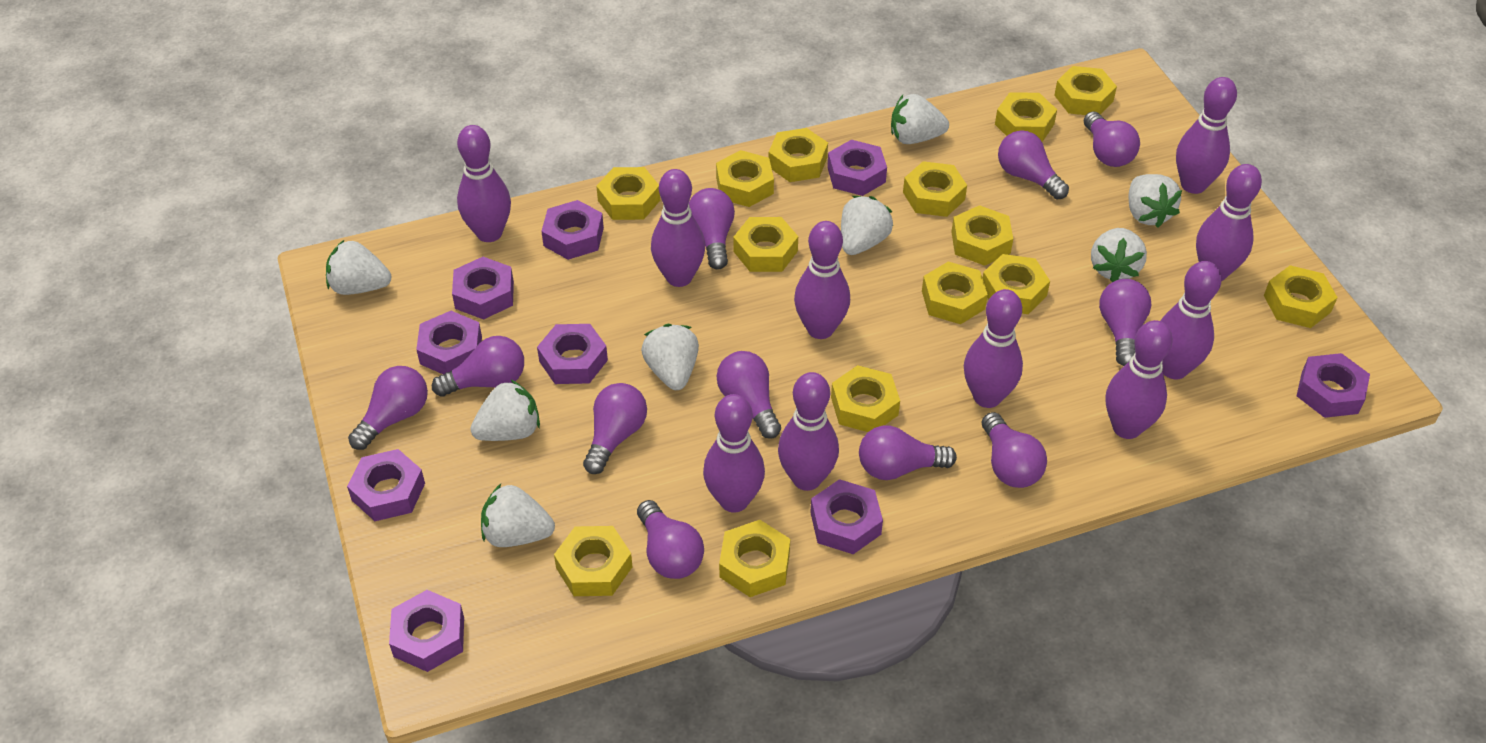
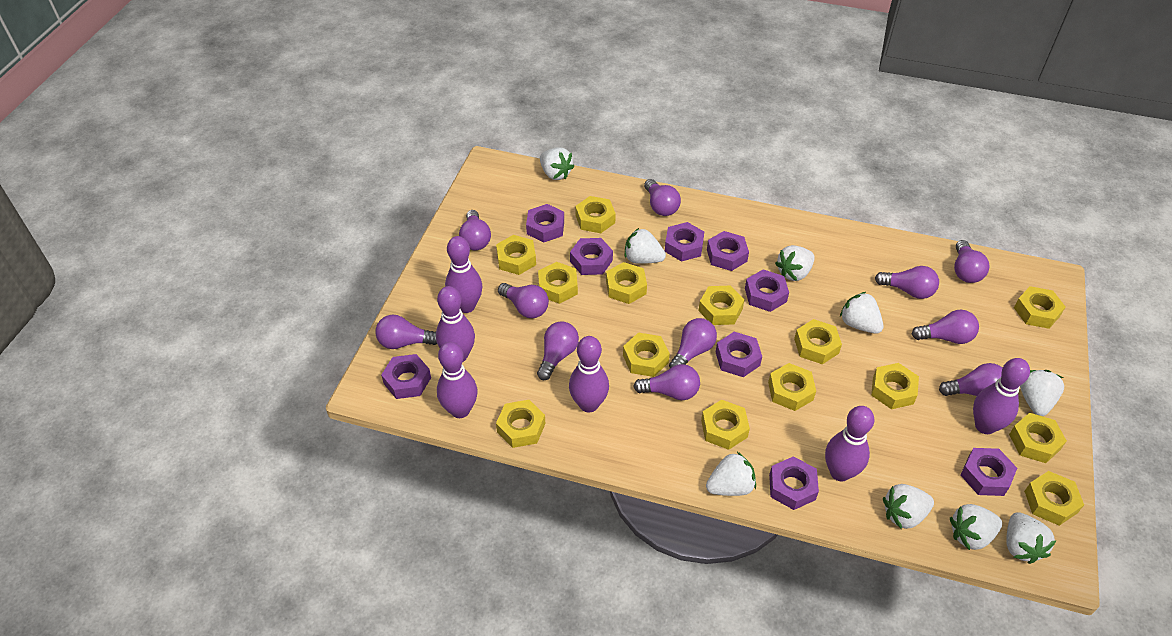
purple bowling pin: 10 -> 6
white strawberry: 8 -> 9

